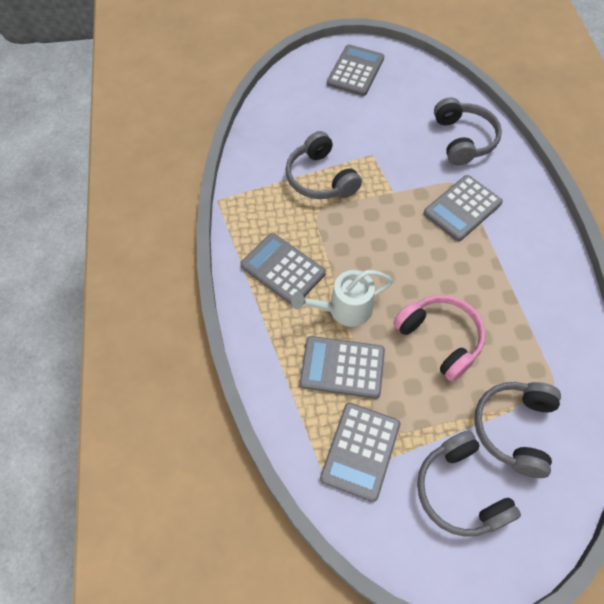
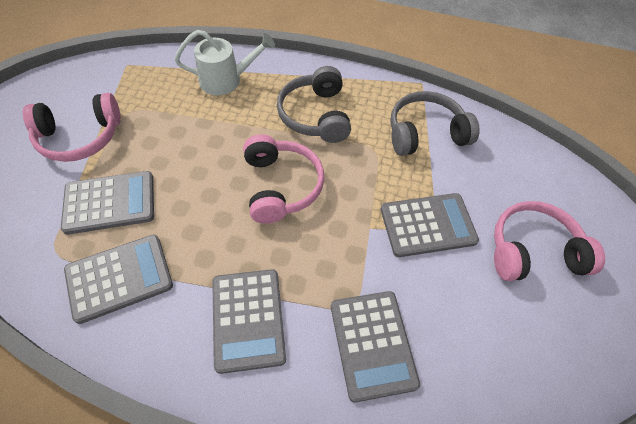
grey headphones: 4 -> 2
pink headphones: 1 -> 3

